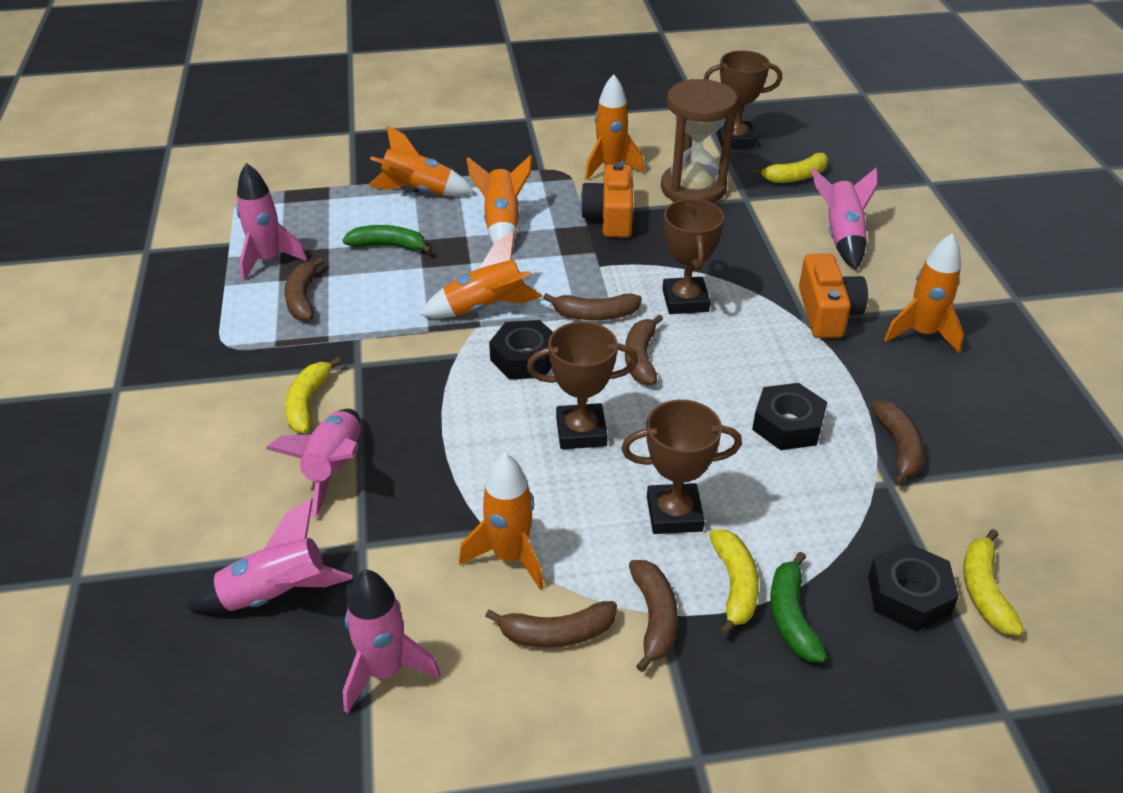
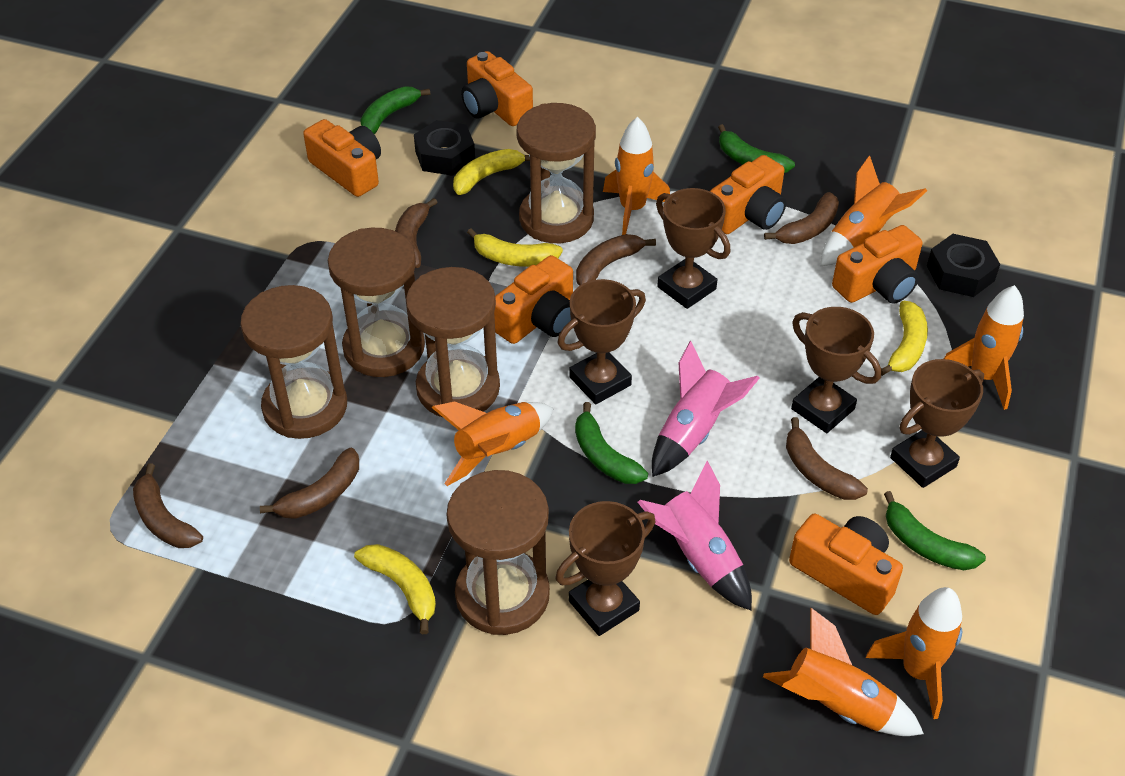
black nut: 3 -> 2
brown hourglass: 1 -> 5
brown trophy: 4 -> 5
green banana: 2 -> 4
orange camera: 2 -> 6
pink rocket: 5 -> 2

